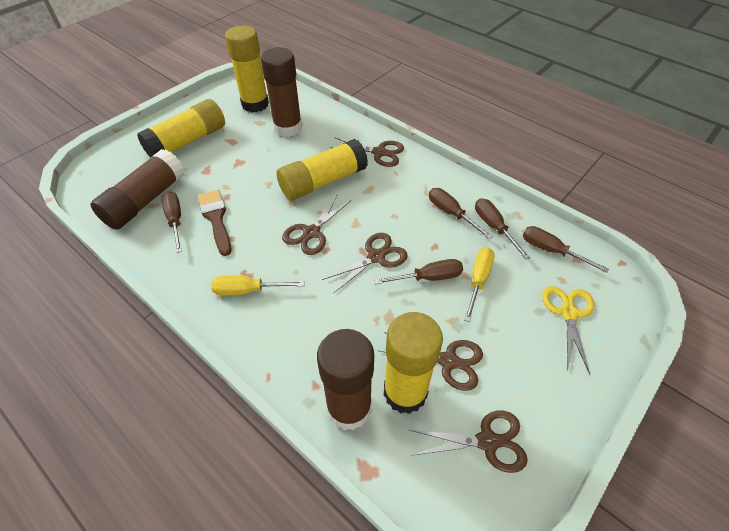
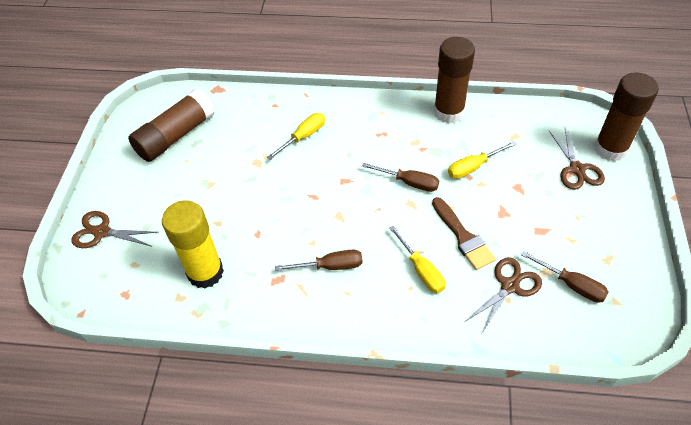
brown scissors: 5 -> 3
brown screwdriver: 5 -> 3
yellow glue stick: 4 -> 1
yellow scissors: 1 -> 0
yellow screwdriver: 2 -> 3

